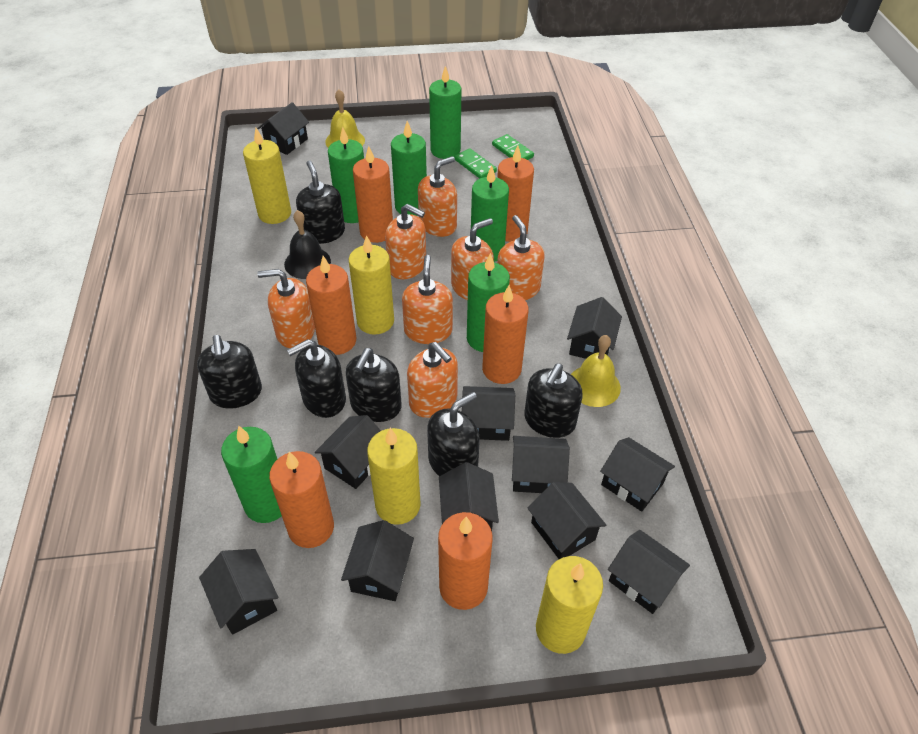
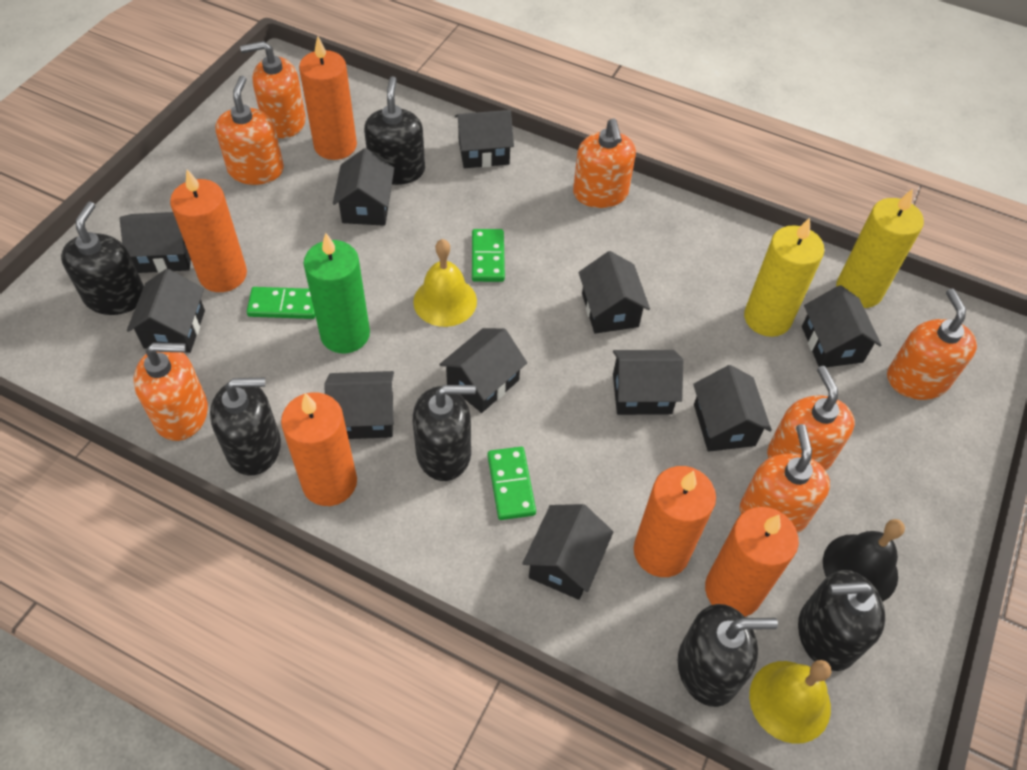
green candle: 6 -> 1
green domino: 2 -> 3
orange candle: 6 -> 5
yellow candle: 4 -> 2

